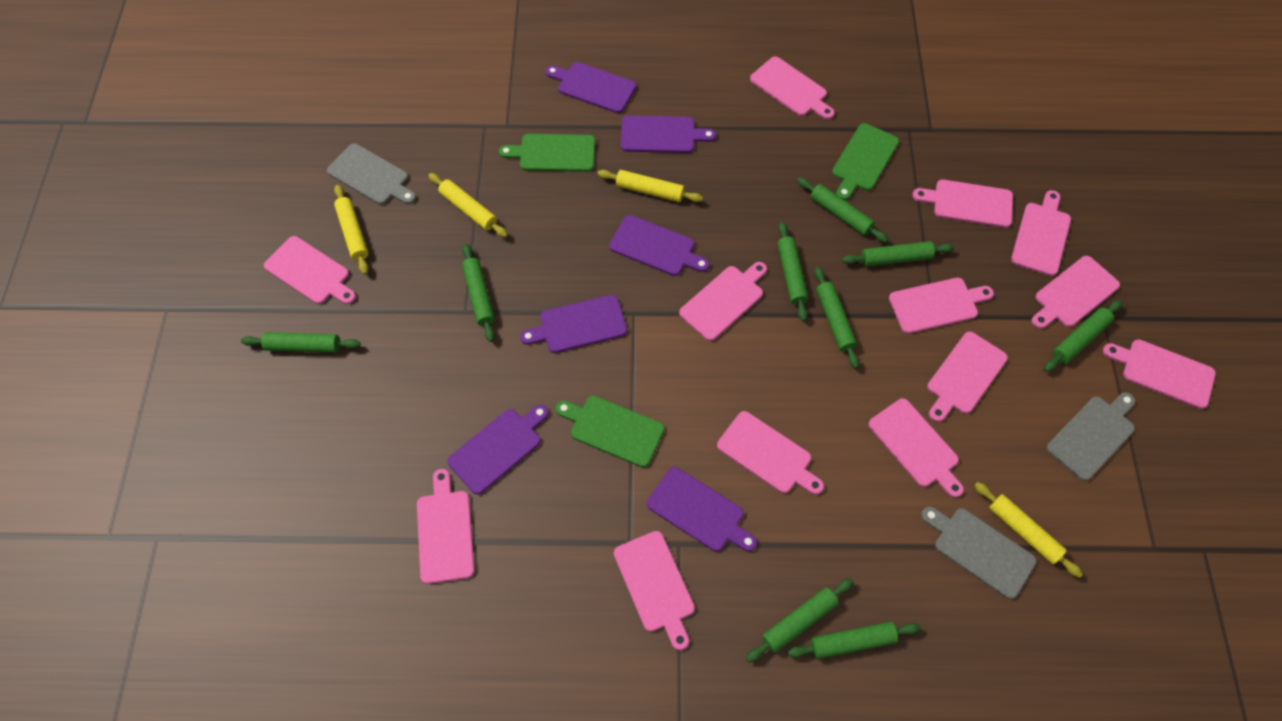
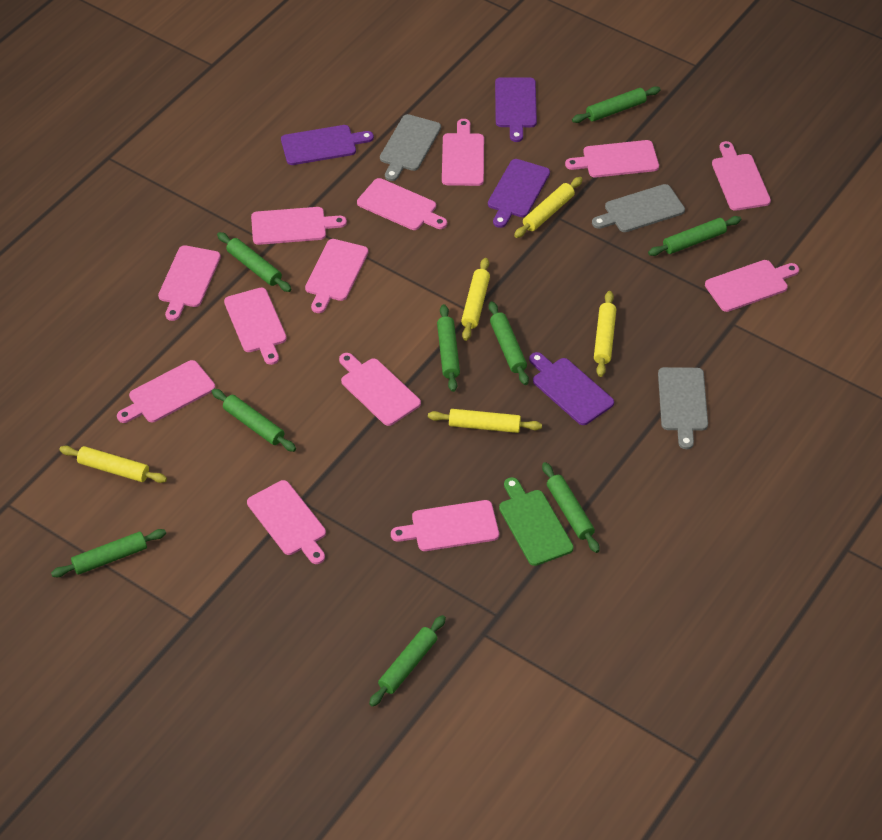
green cutting board: 3 -> 1
purple cutting board: 6 -> 4
yellow rolling pin: 4 -> 5

